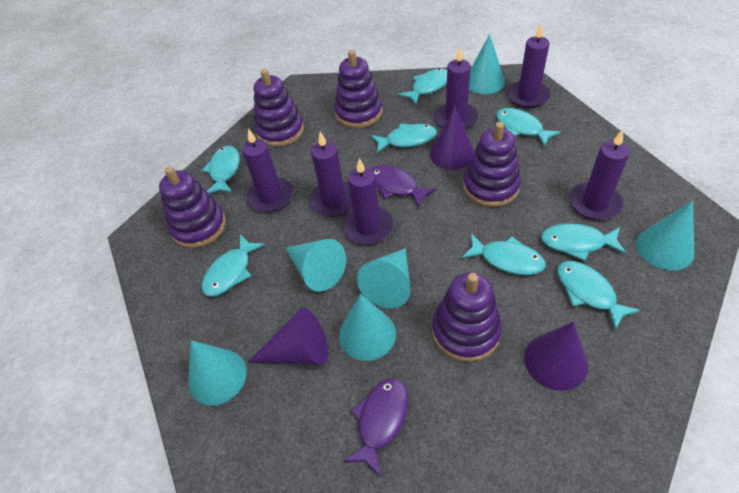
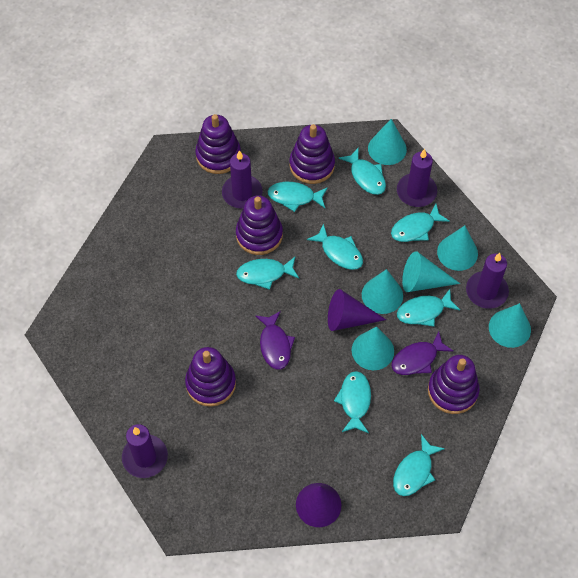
purple candle: 6 -> 4
purple cone: 3 -> 2

